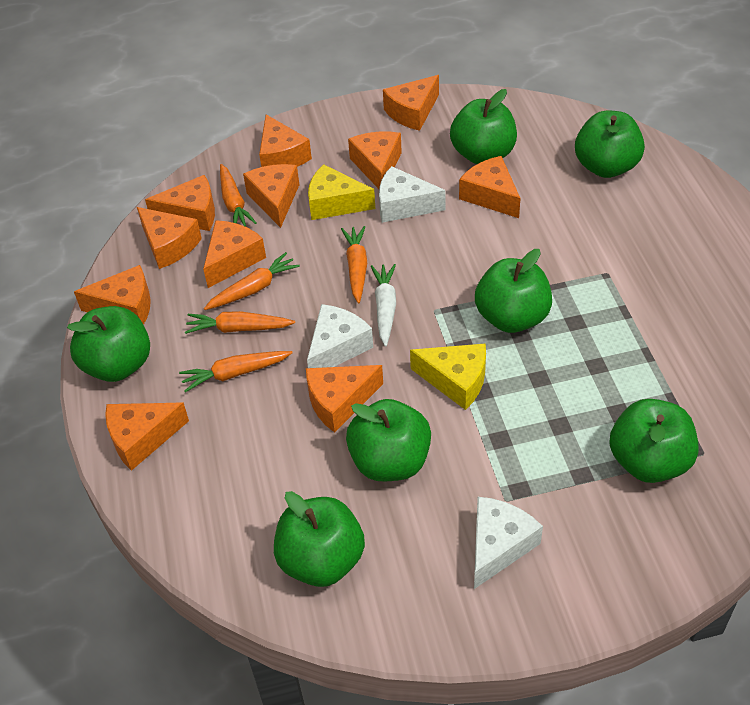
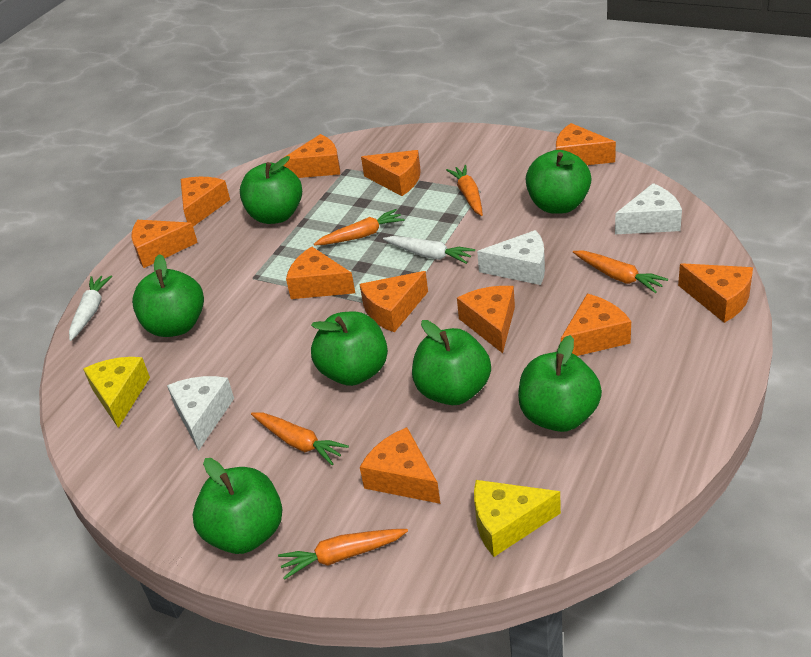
white carrot: 1 -> 2

